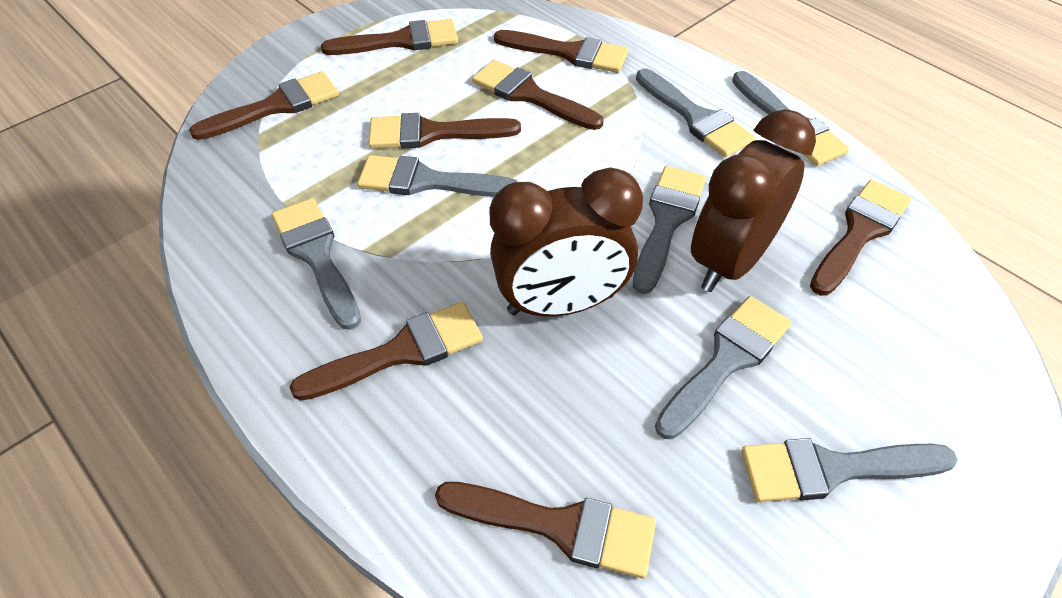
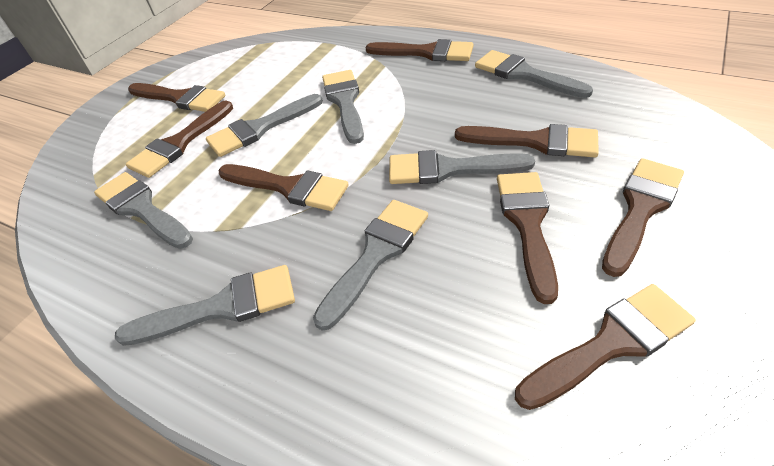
brown clock: 2 -> 0

